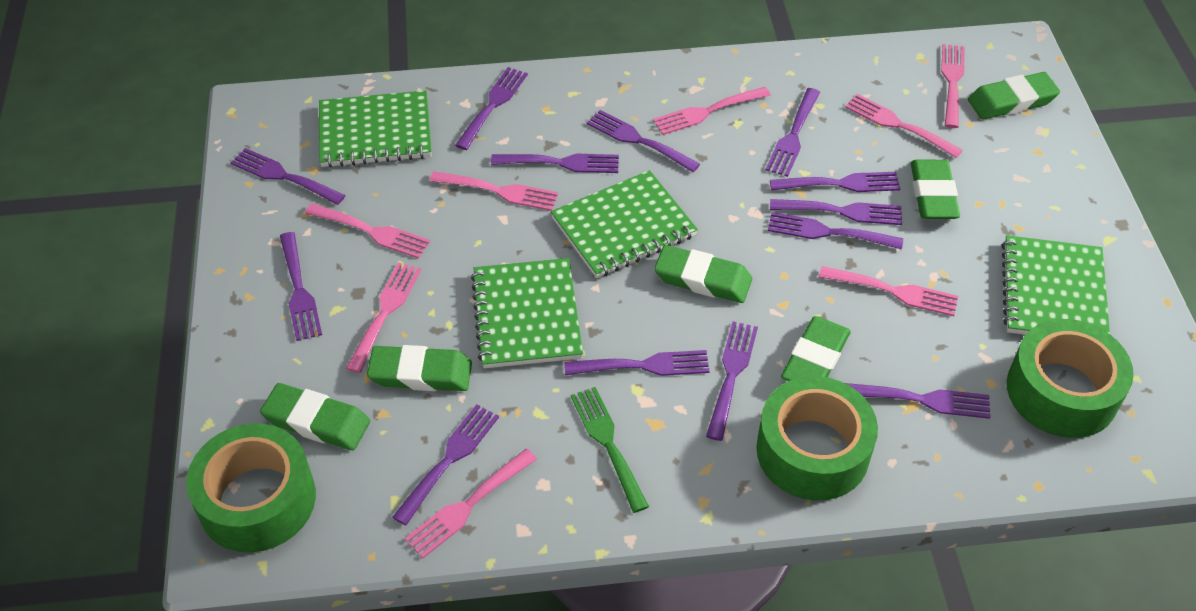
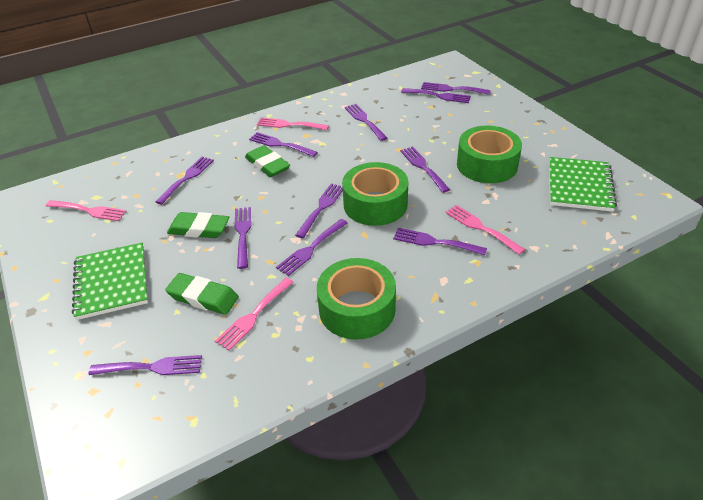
green eraser: 6 -> 3
green fork: 1 -> 0
green notebook: 4 -> 2
pink fork: 8 -> 4
purple fork: 13 -> 11

